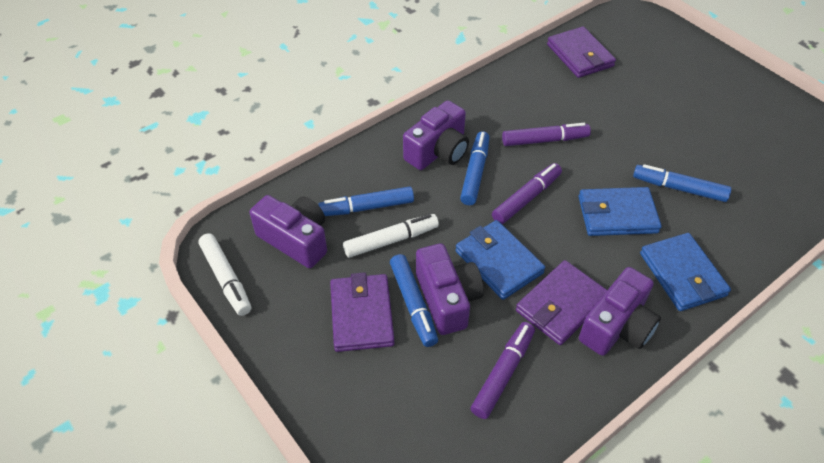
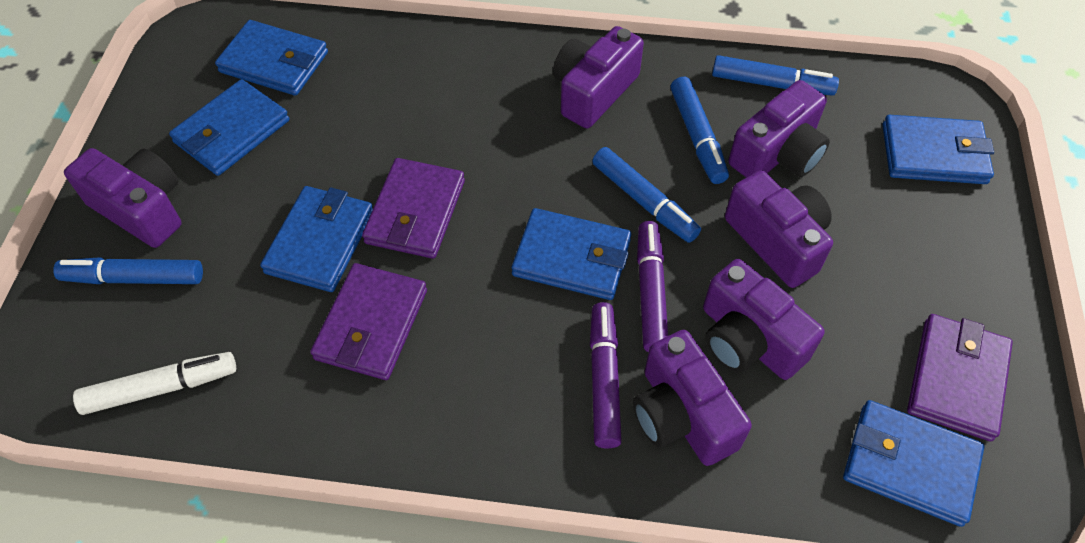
blue wallet: 3 -> 6
purple camera: 4 -> 6
purple marker: 3 -> 2
white marker: 2 -> 1

